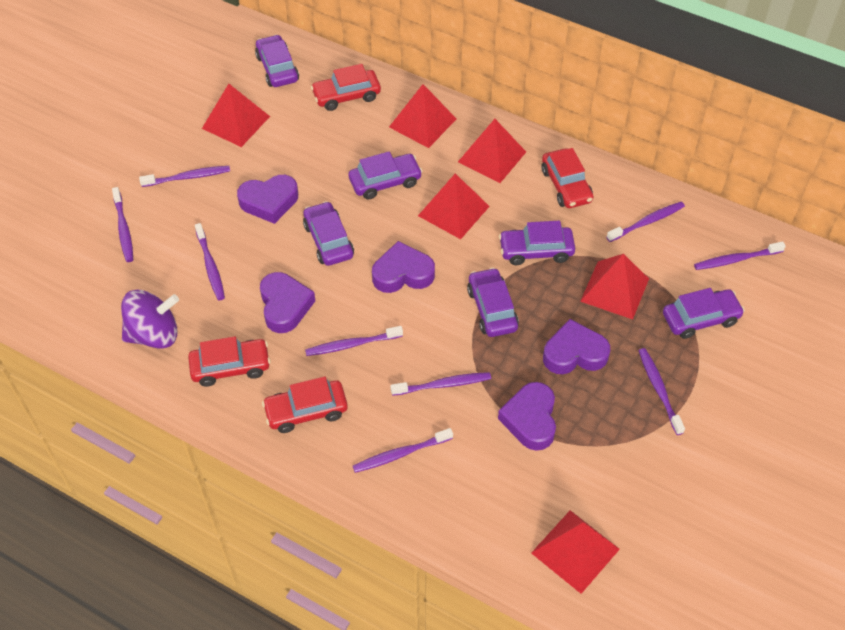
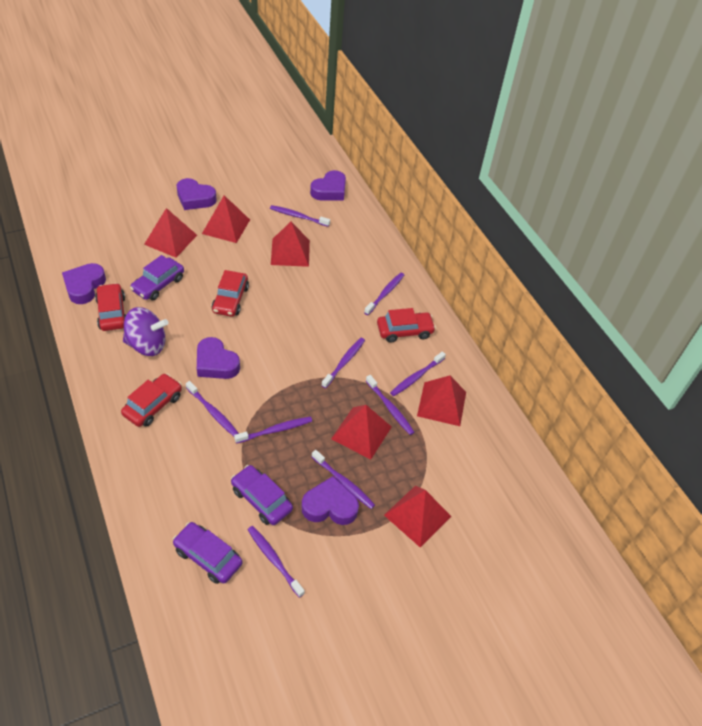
purple car: 6 -> 3

